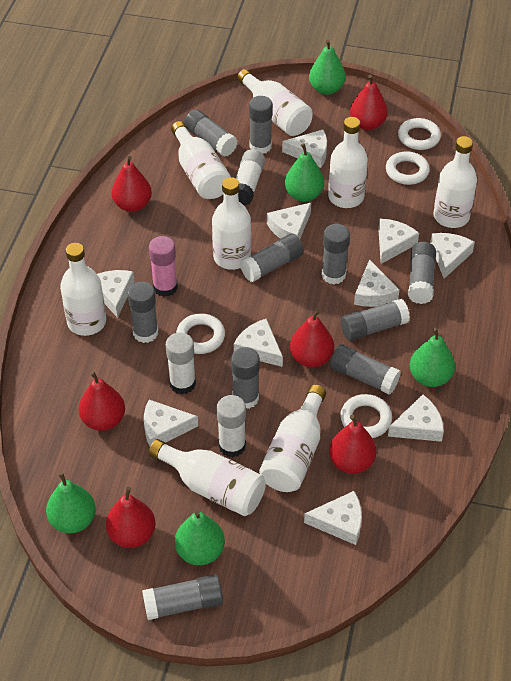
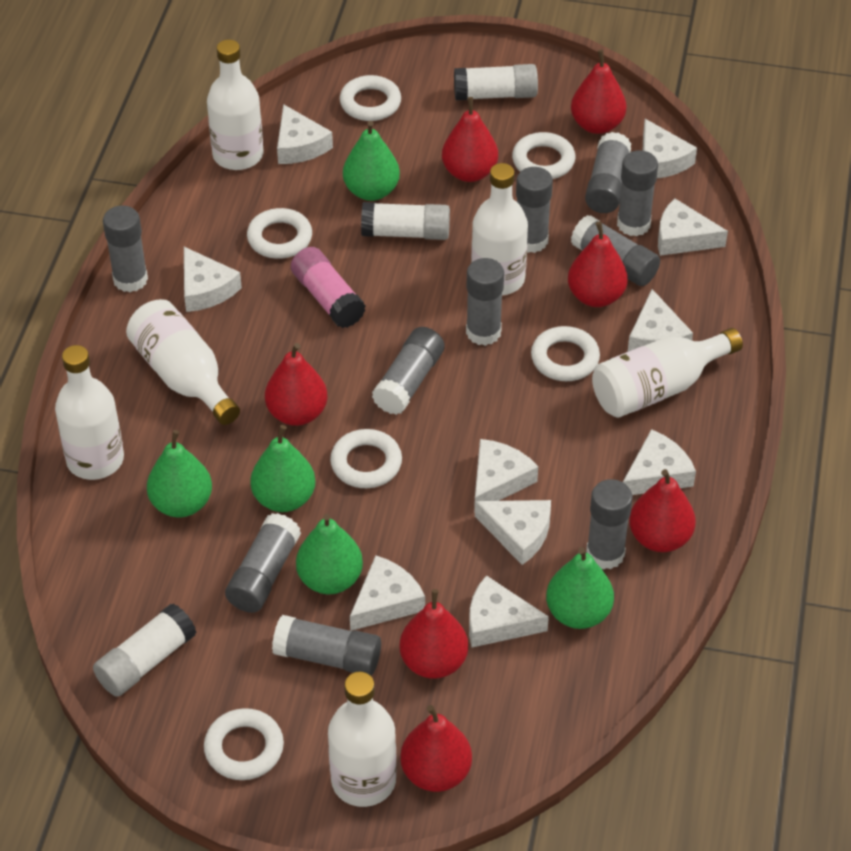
red pear: 6 -> 7
white bottle: 8 -> 6
white ring: 4 -> 6

